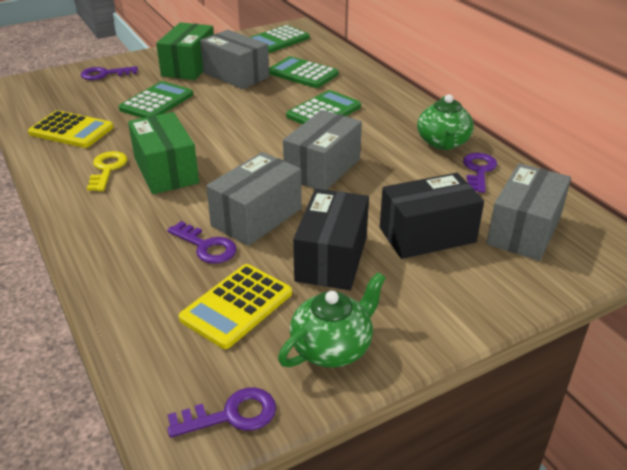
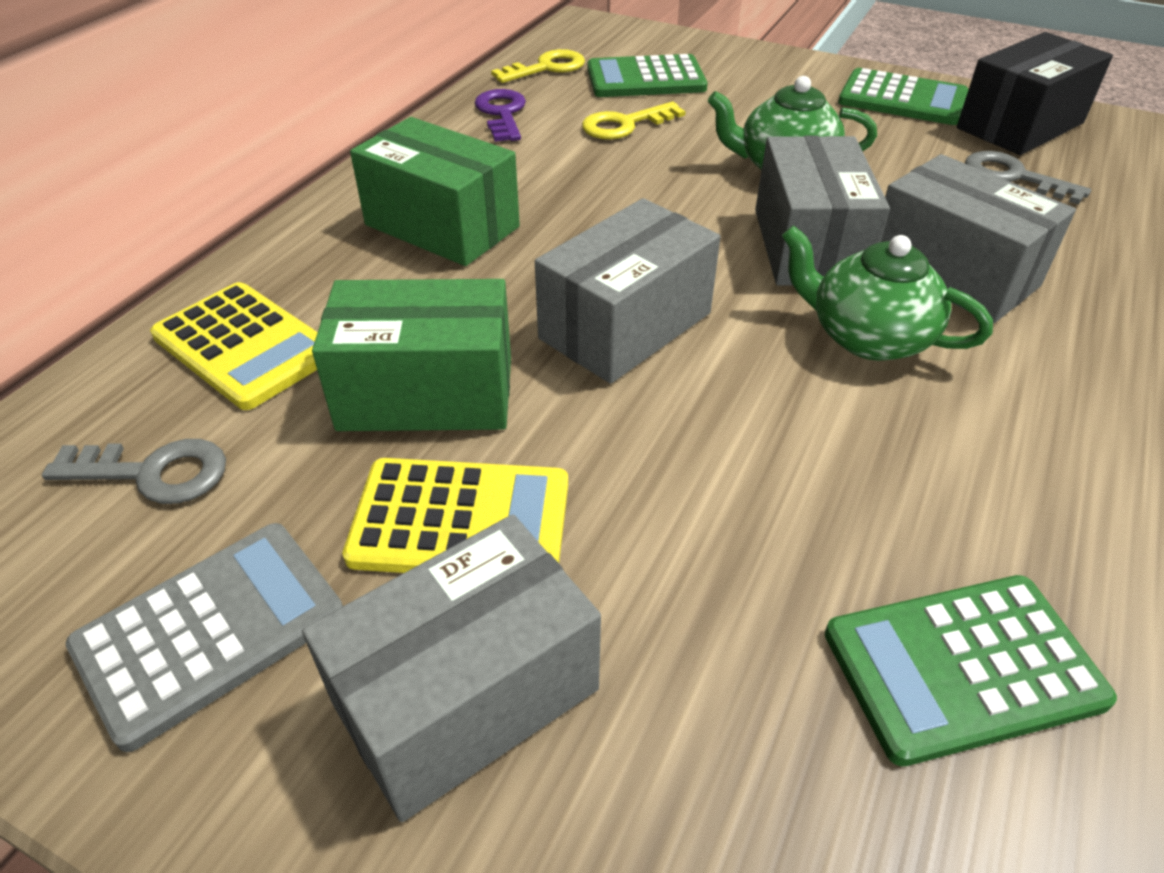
black box: 2 -> 1
green calculator: 4 -> 3
grey calculator: 0 -> 1
grey key: 0 -> 2
purple key: 4 -> 1
yellow key: 1 -> 2

